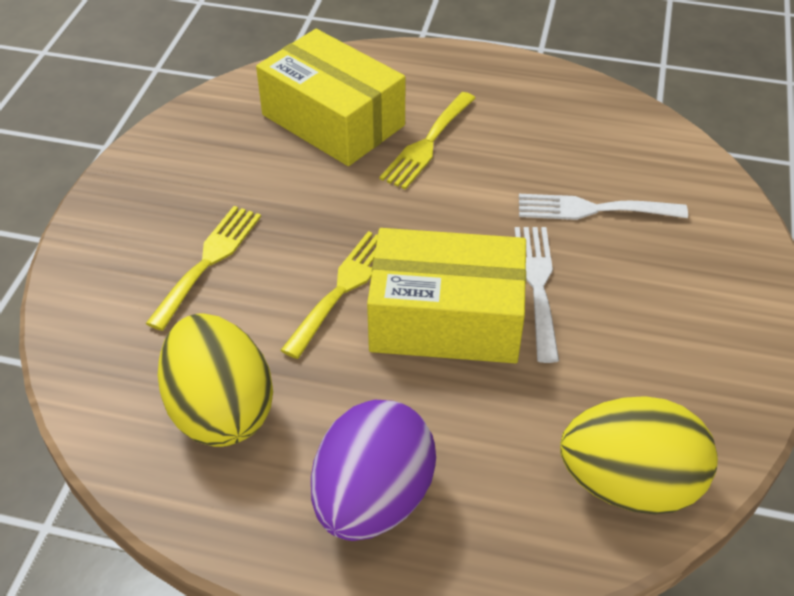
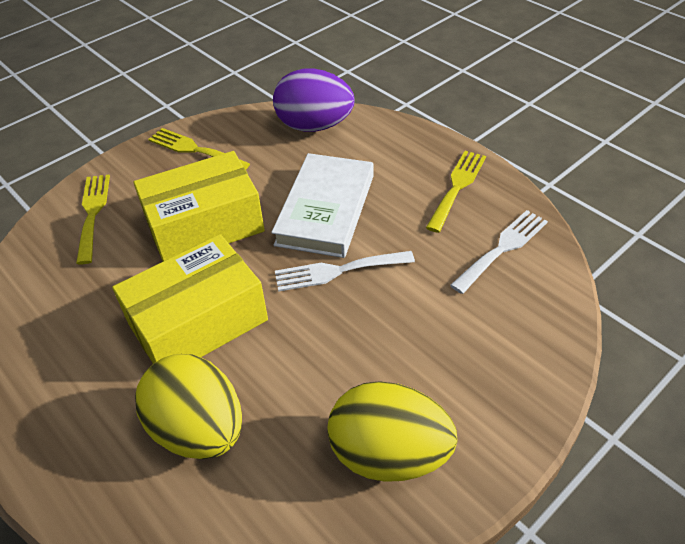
white book: 0 -> 1

